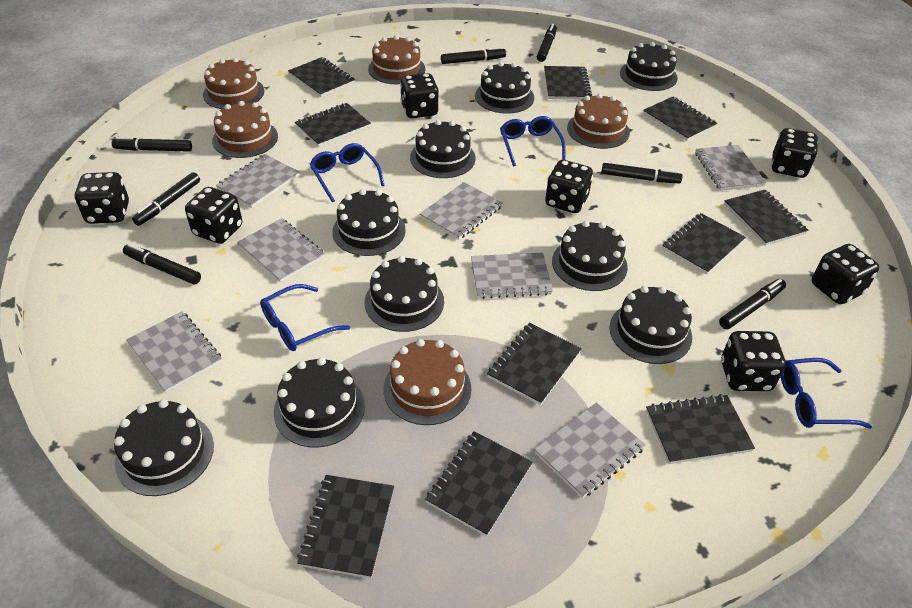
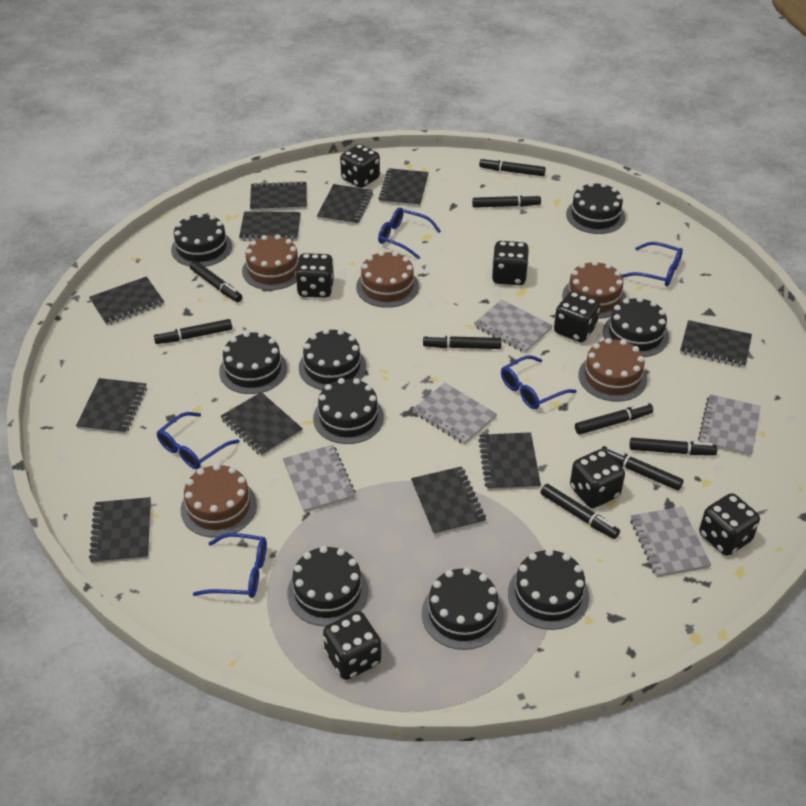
black marker: 7 -> 9
black notebook: 10 -> 11
blue glasses: 4 -> 5
grey notebook: 7 -> 5

